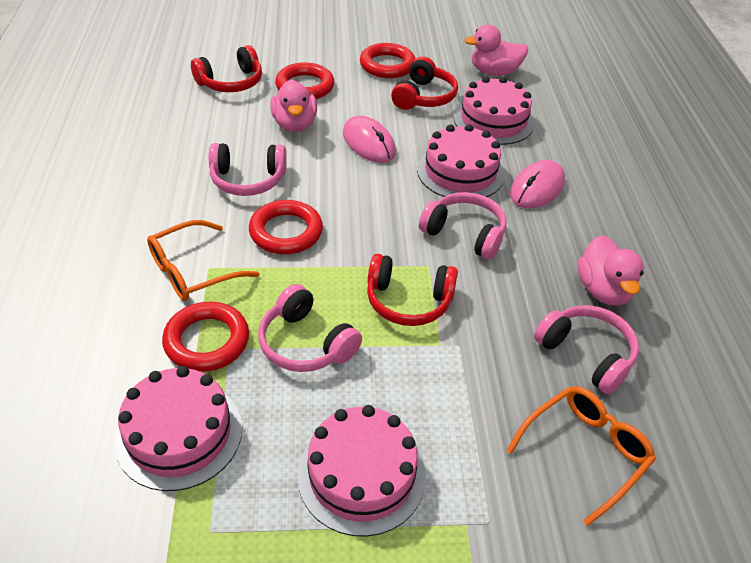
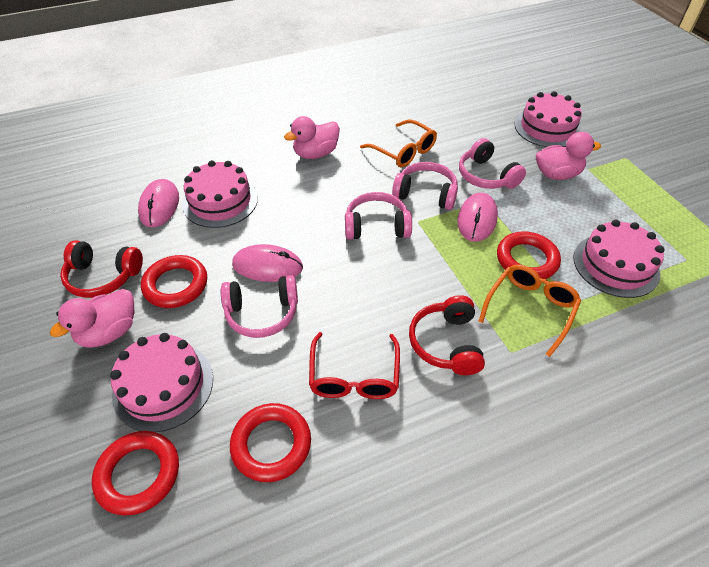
pink mouse: 2 -> 3
red glasses: 0 -> 1
red headphones: 3 -> 2

